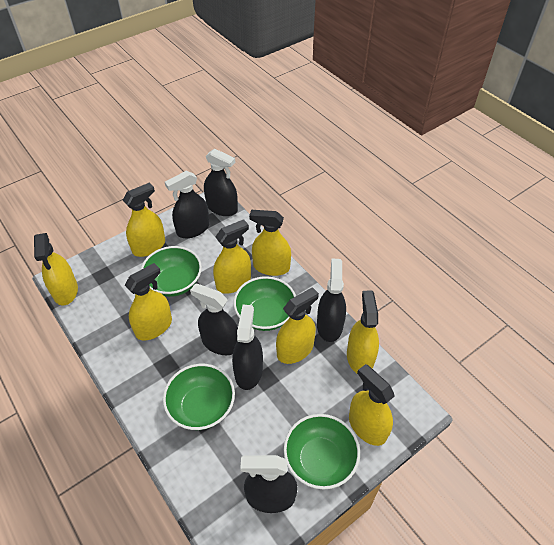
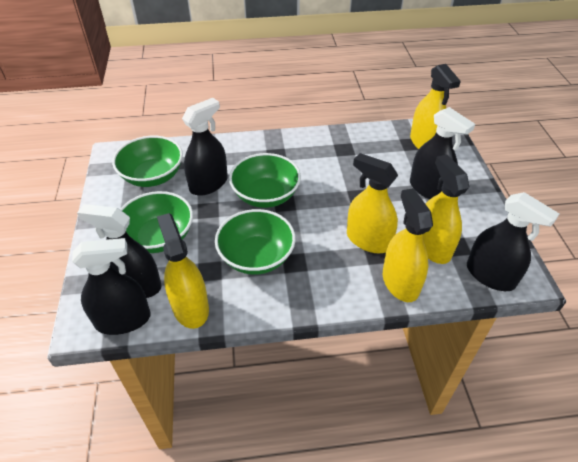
black spray bottle: 6 -> 5
yellow spray bottle: 8 -> 5

